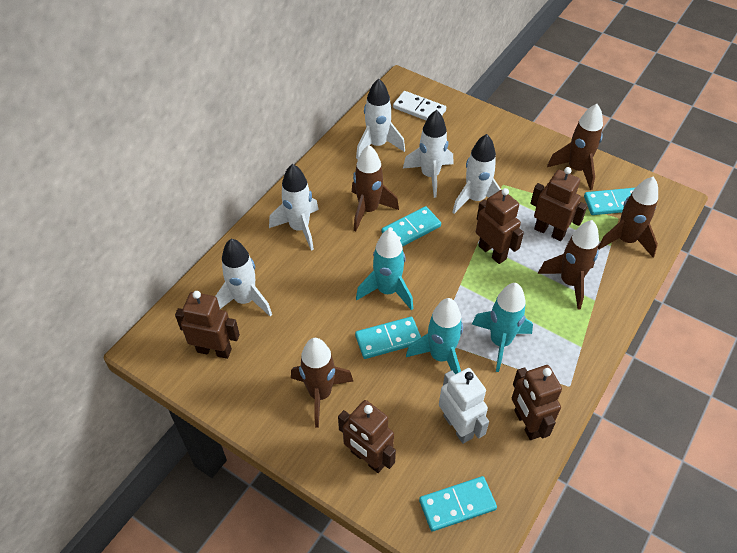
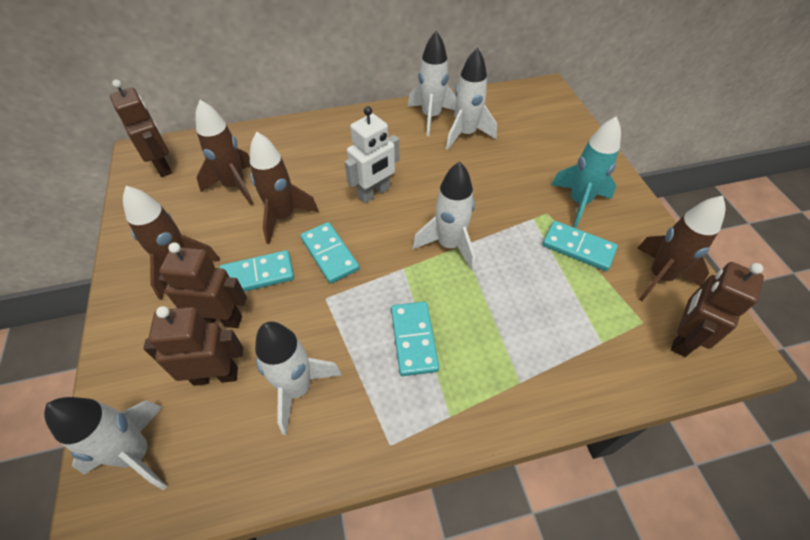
brown robot: 5 -> 4
brown rocket: 5 -> 4
turquoise rocket: 3 -> 1
white domino: 1 -> 0

